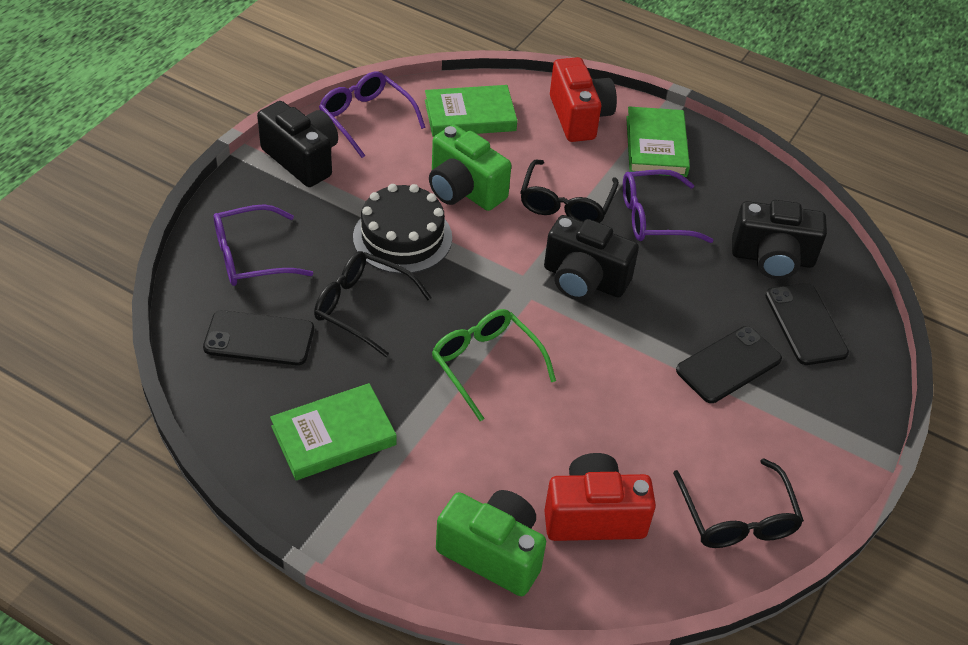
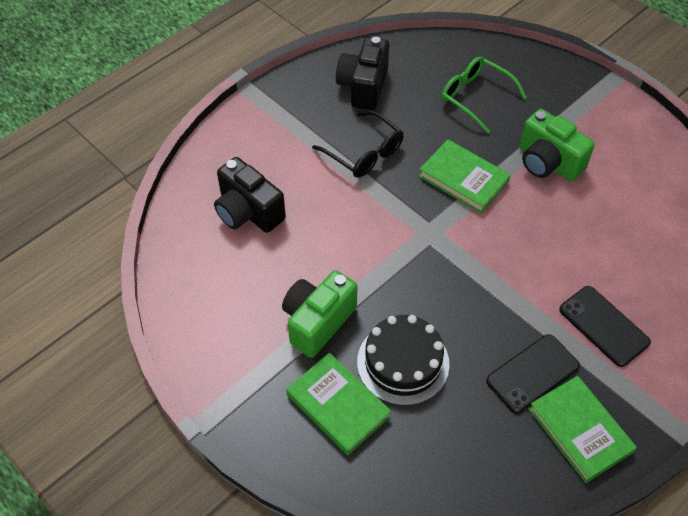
black camera: 3 -> 2
black glasses: 3 -> 1
black phone: 3 -> 2
purple glasses: 3 -> 0
red camera: 2 -> 0

